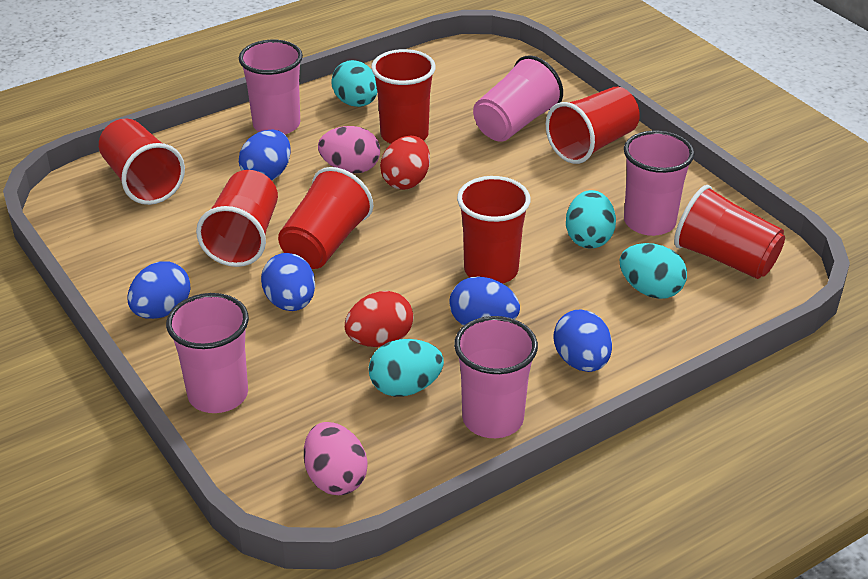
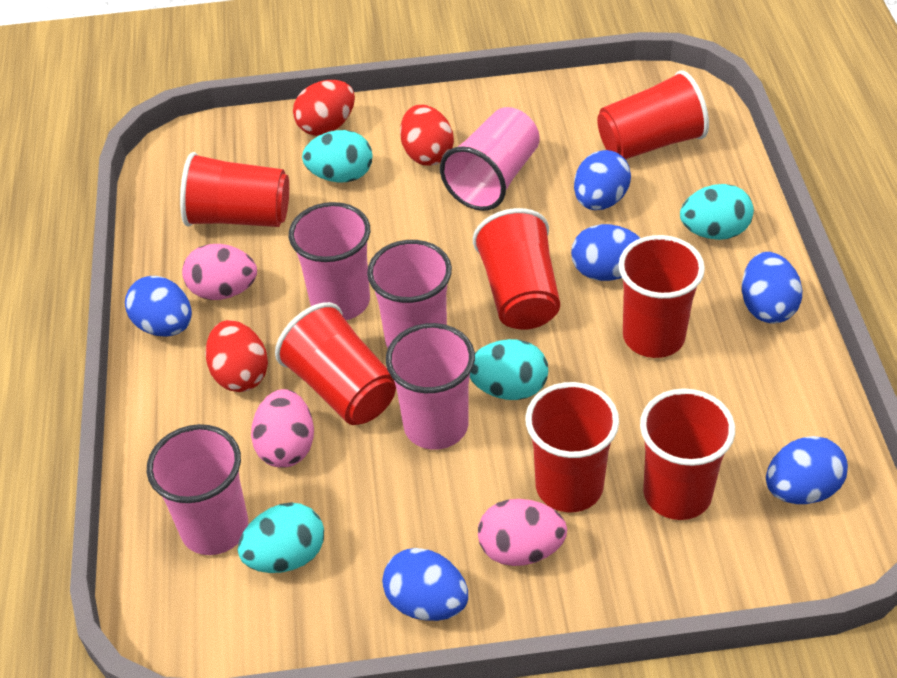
blue egg: 5 -> 6
pink egg: 2 -> 3
red egg: 2 -> 3

